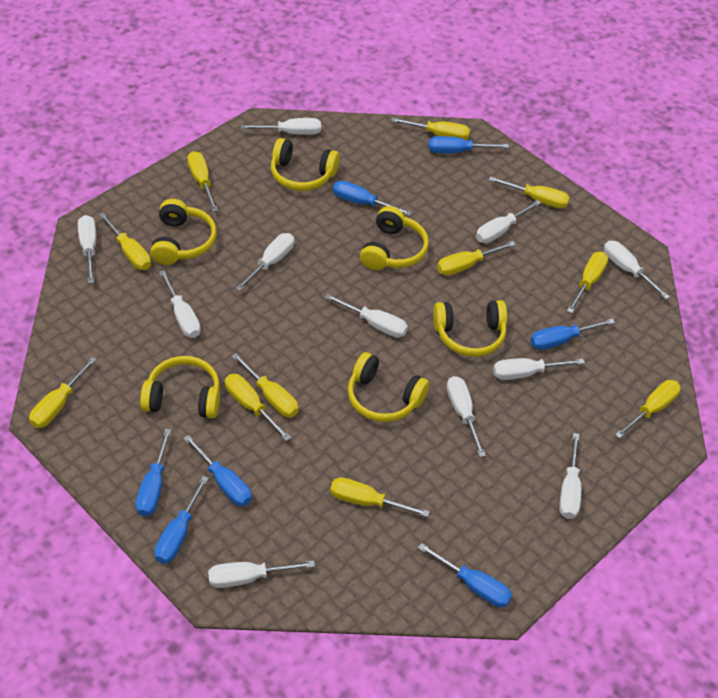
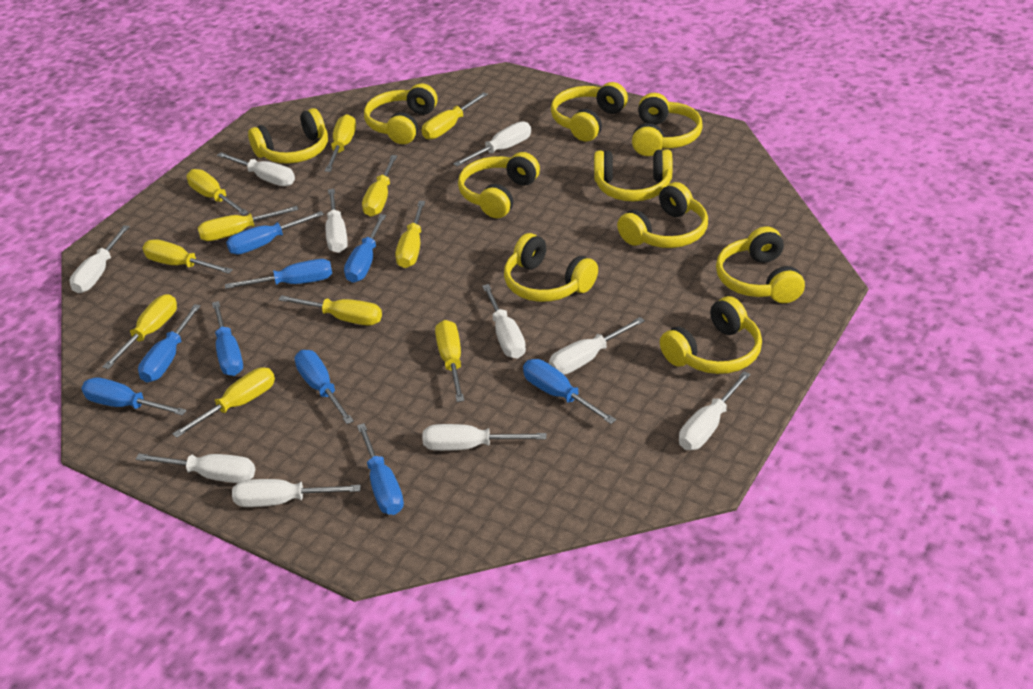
blue screwdriver: 7 -> 9
white screwdriver: 11 -> 10
yellow headphones: 6 -> 10

